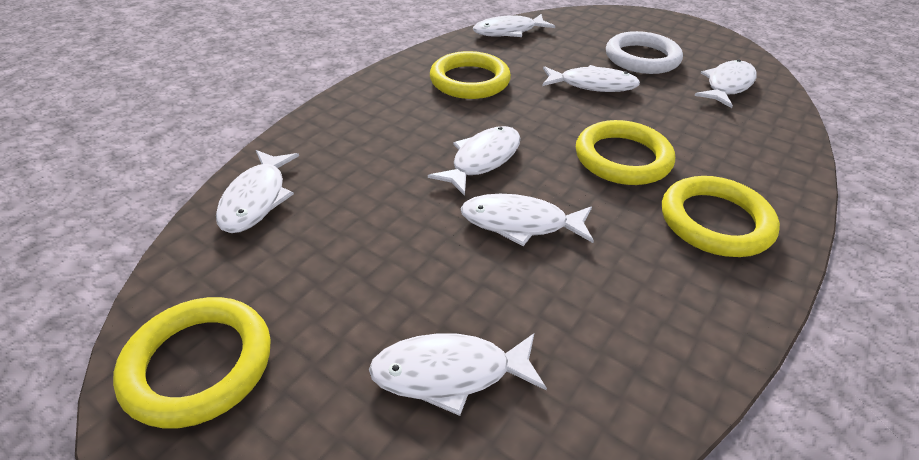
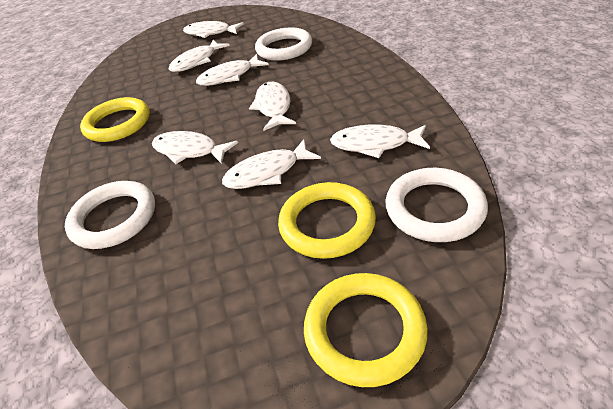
white ring: 1 -> 3
yellow ring: 4 -> 3

